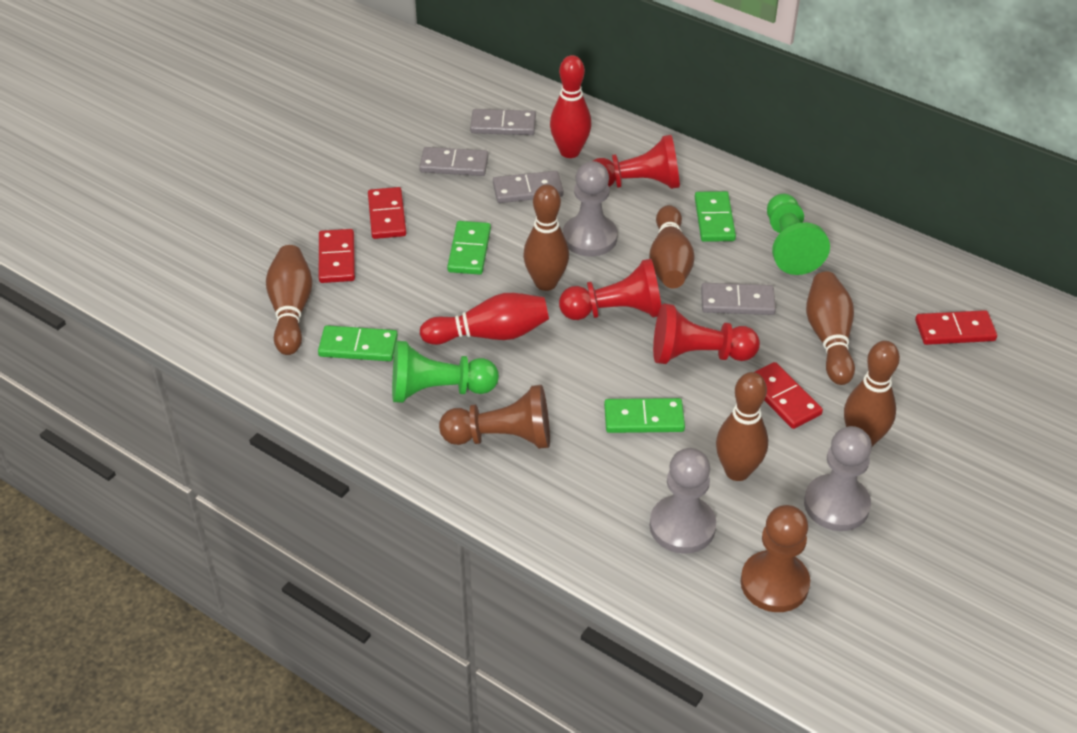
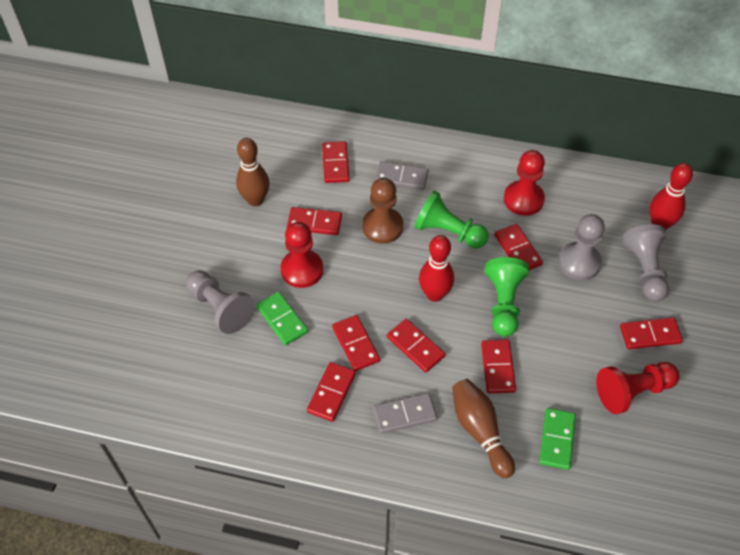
brown bowling pin: 6 -> 2
brown pawn: 2 -> 1
green domino: 4 -> 2
grey domino: 4 -> 2
red domino: 4 -> 8

